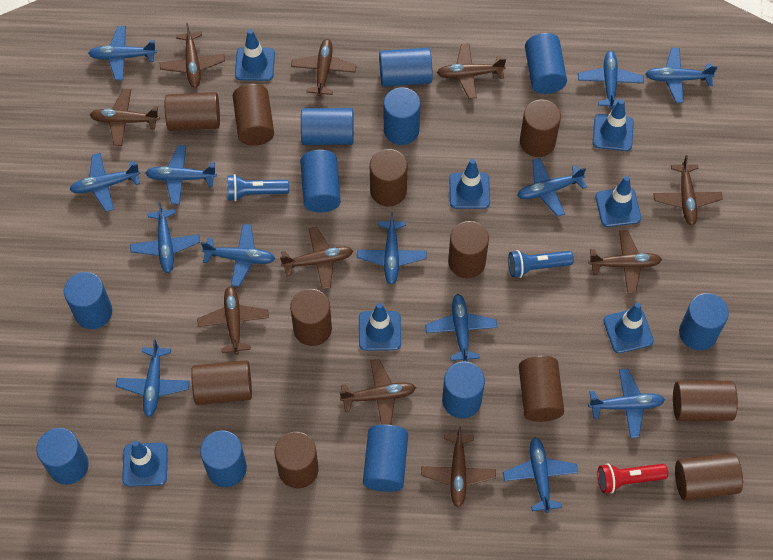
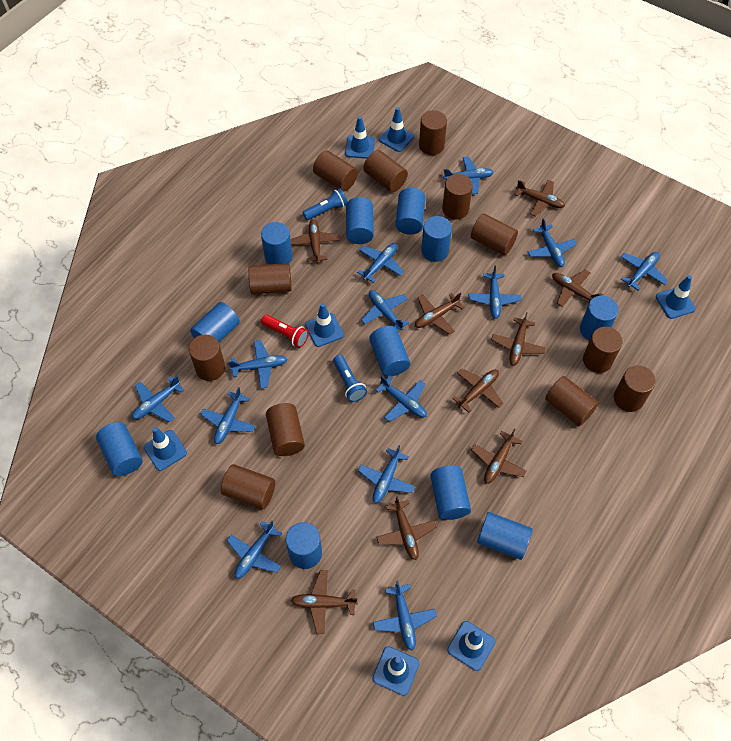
brown cylinder: 11 -> 12
brown plane: 10 -> 9

